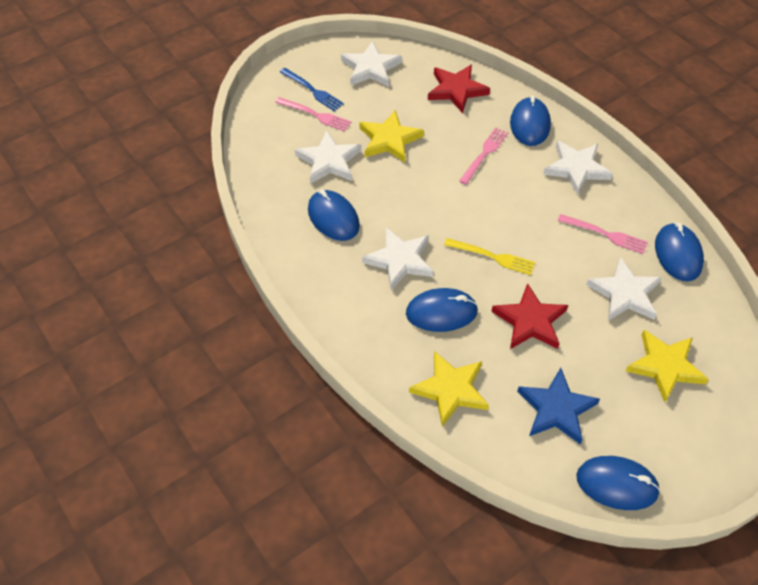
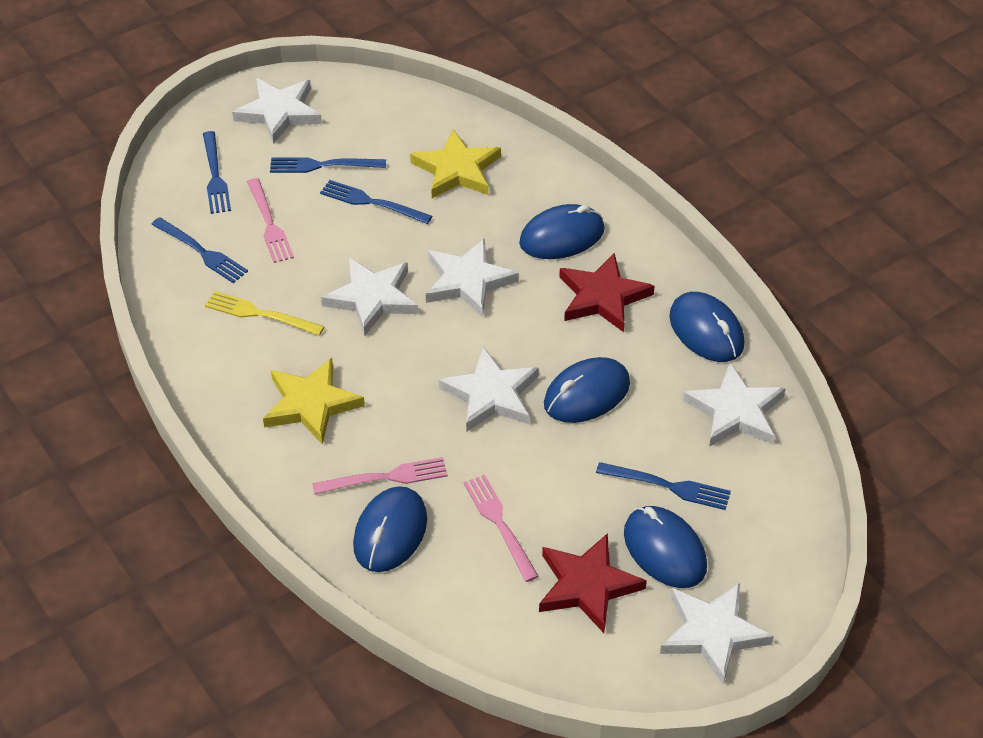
blue fork: 1 -> 5
blue star: 1 -> 0
white star: 5 -> 6
yellow star: 3 -> 2

